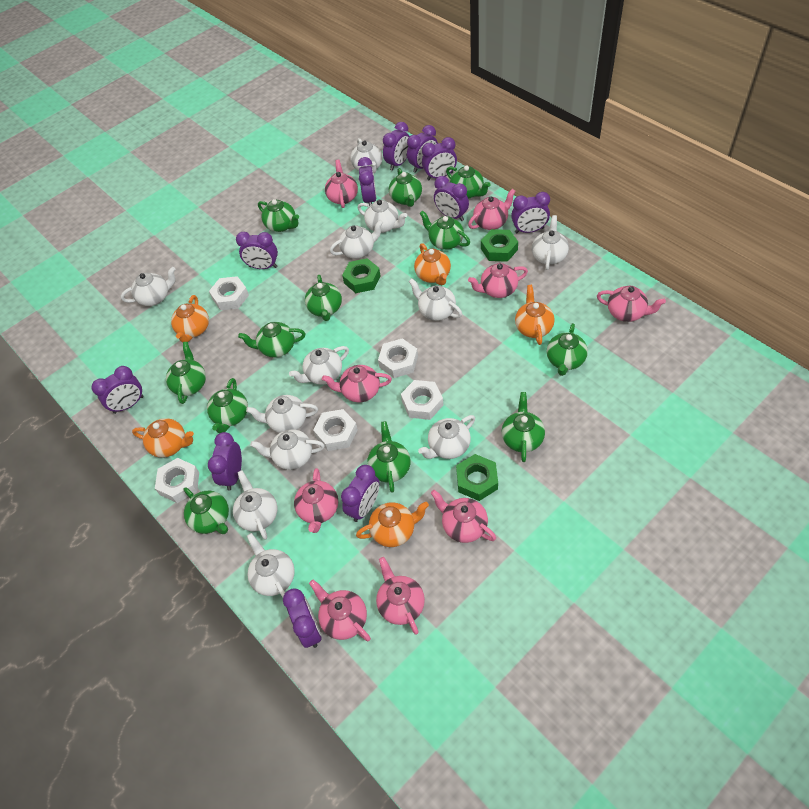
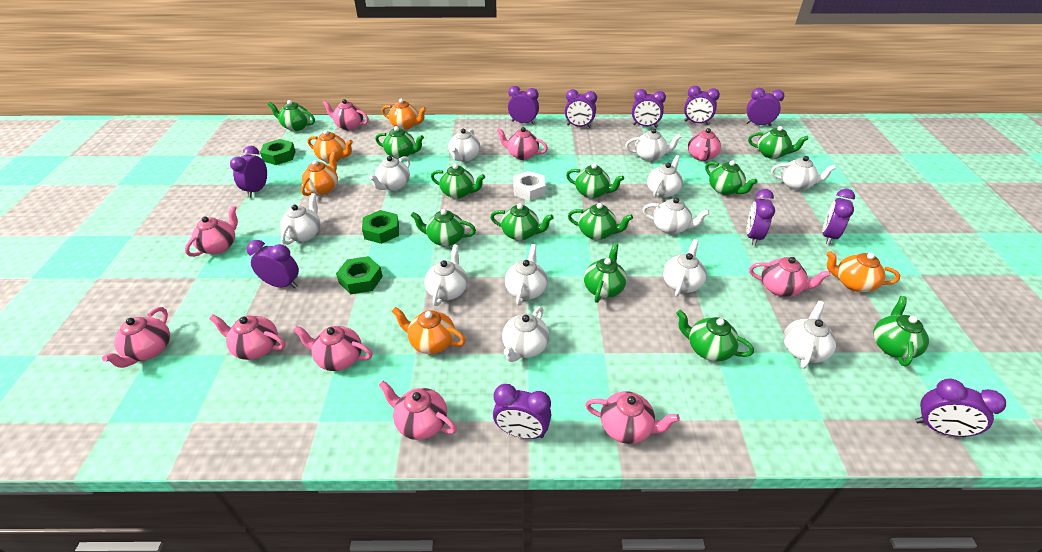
pink teapot: 9 -> 10
white nut: 5 -> 1

